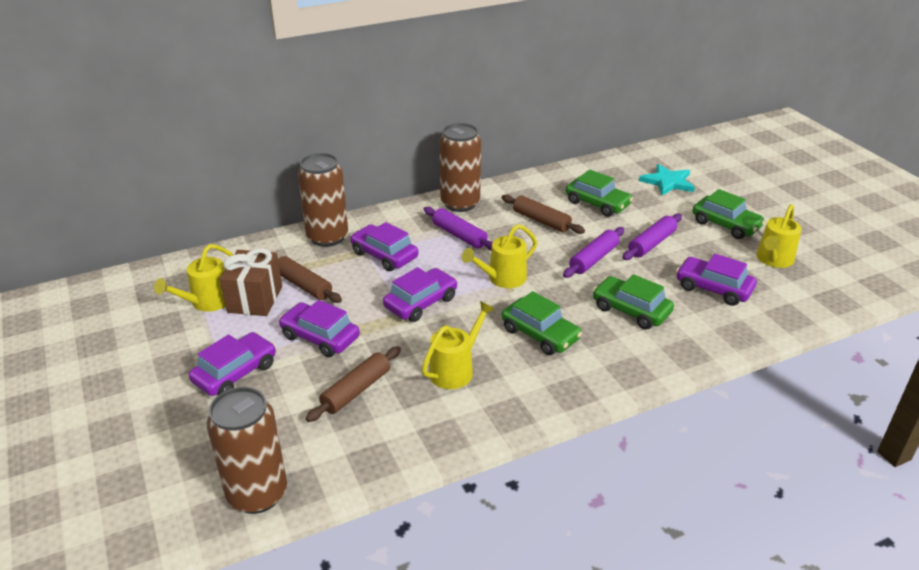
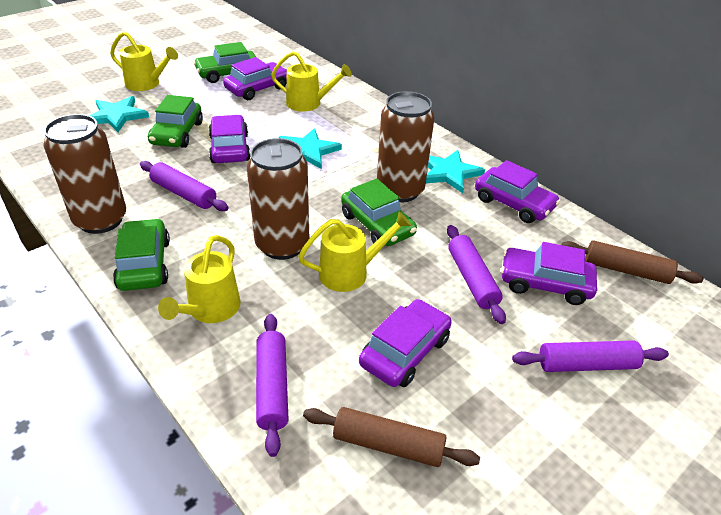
brown gift: 1 -> 0
brown rolling pin: 3 -> 2
purple rolling pin: 3 -> 4
turquoise star: 1 -> 3

